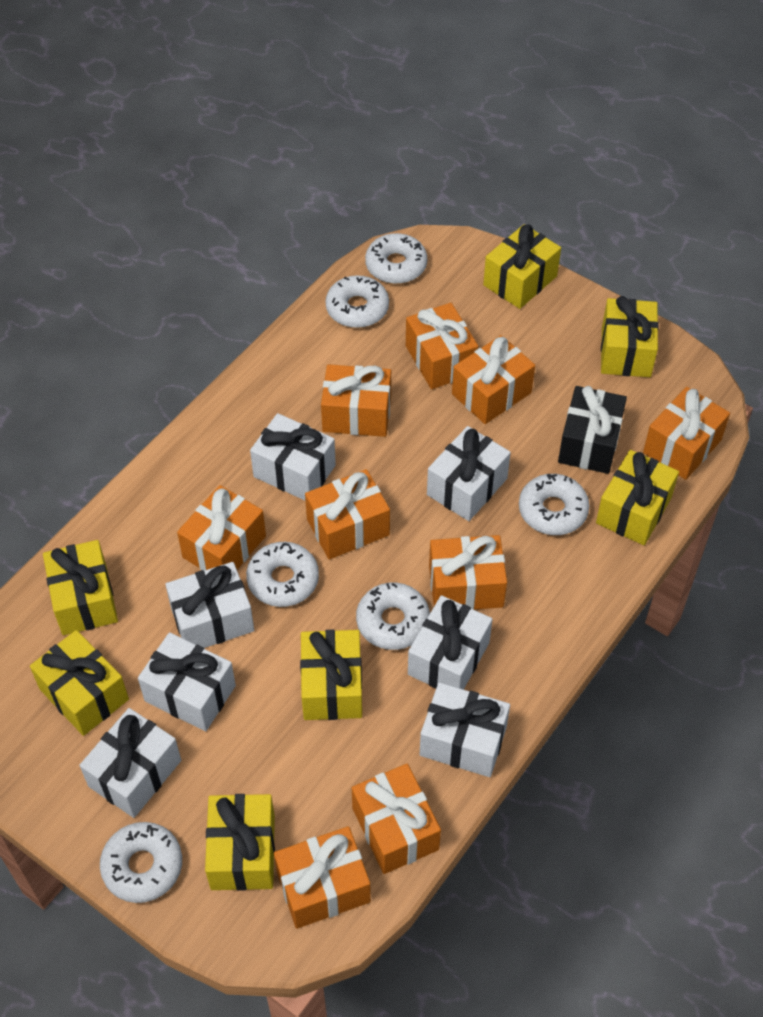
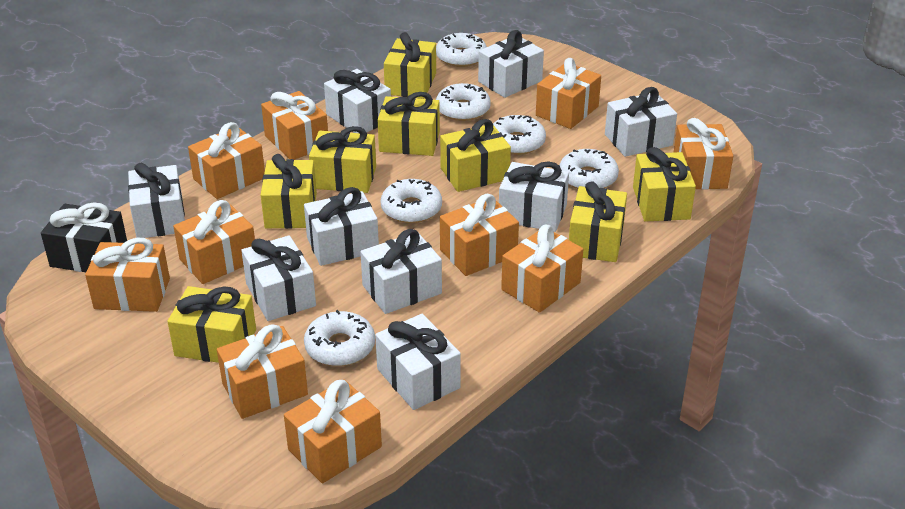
orange gift: 9 -> 10
white gift: 7 -> 9
yellow gift: 7 -> 8

